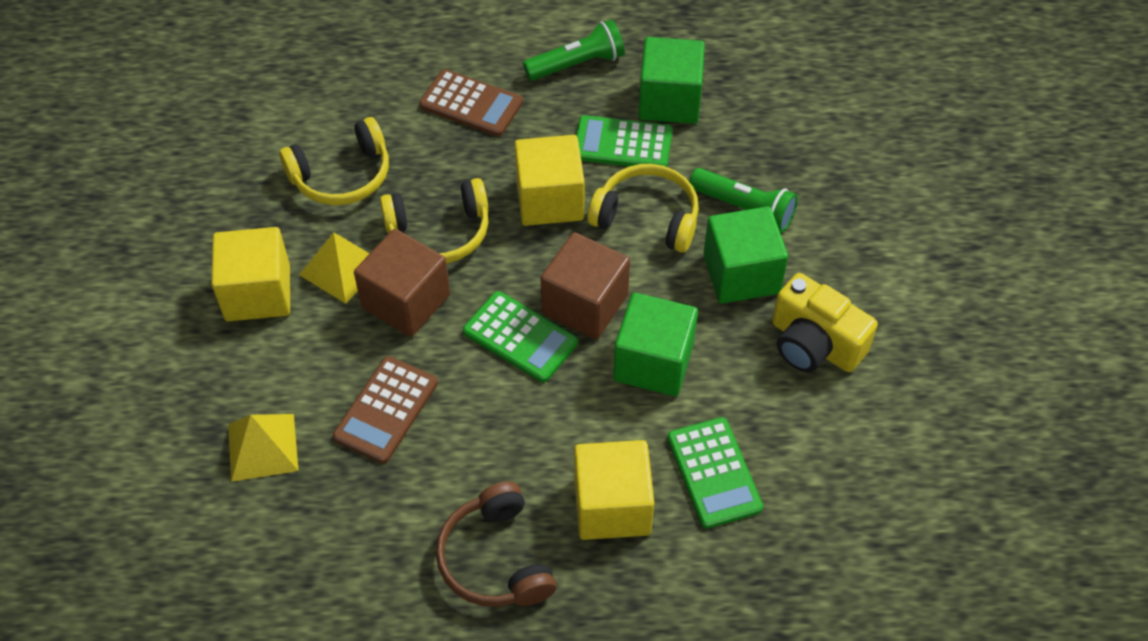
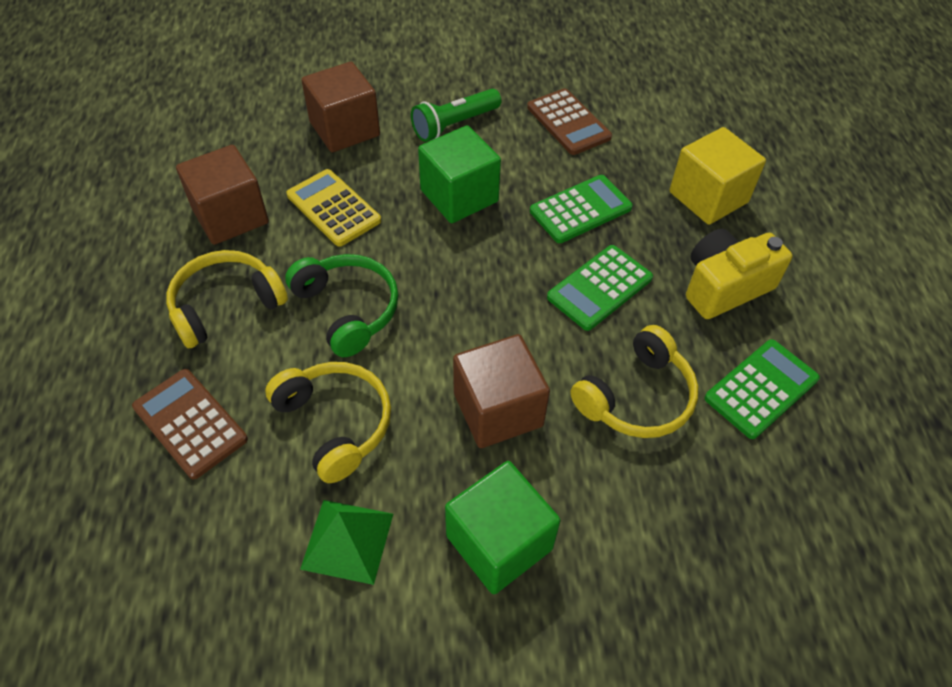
brown cube: 2 -> 3
brown headphones: 1 -> 0
green cube: 3 -> 2
green flashlight: 2 -> 1
green headphones: 0 -> 1
green pyramid: 0 -> 1
yellow calculator: 0 -> 1
yellow cube: 3 -> 1
yellow pyramid: 2 -> 0

